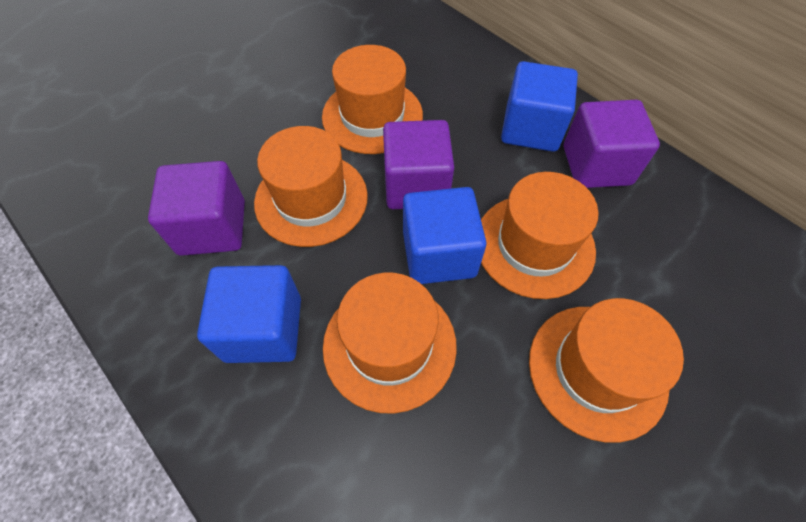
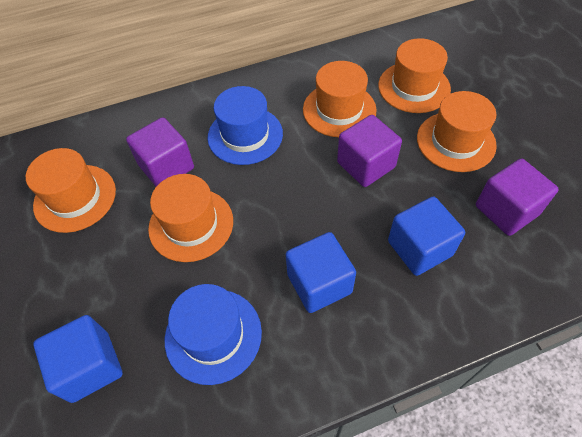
blue hat: 0 -> 2

